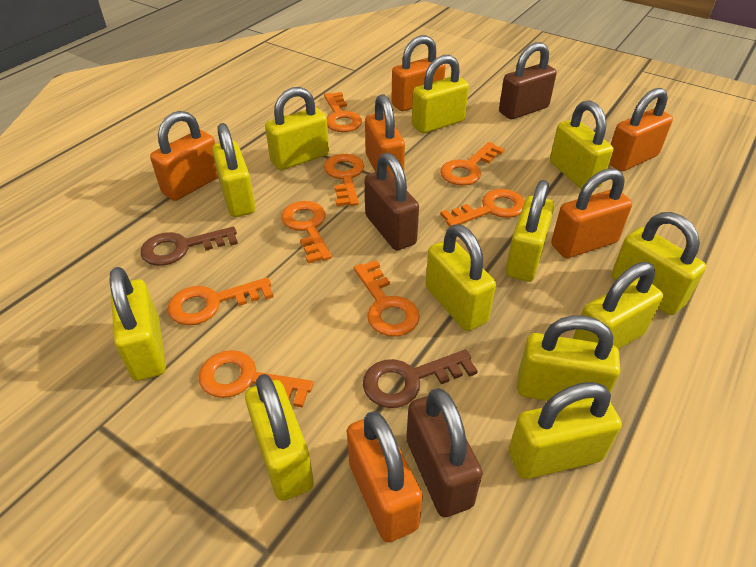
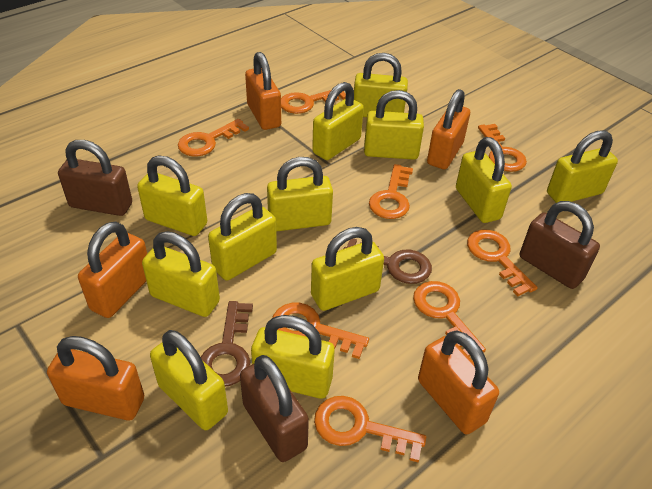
orange padlock: 6 -> 5

